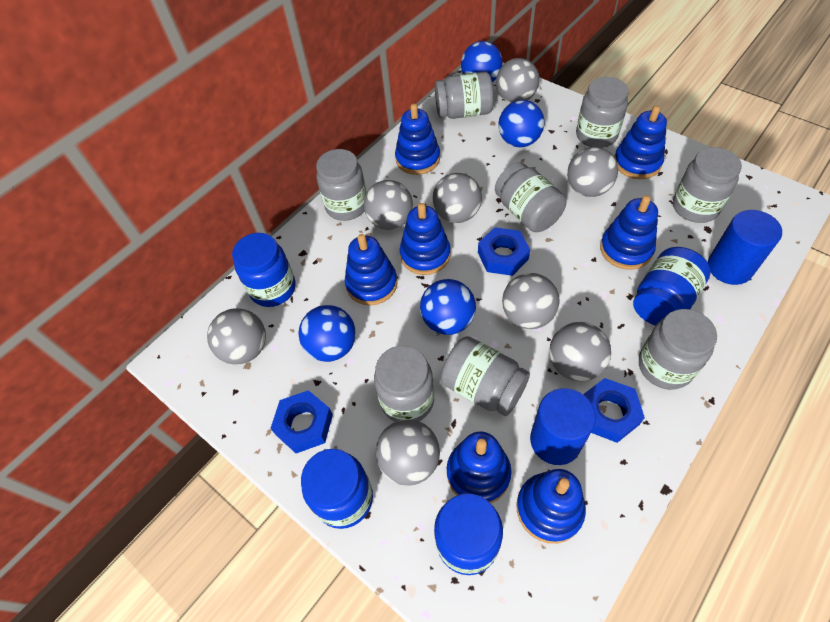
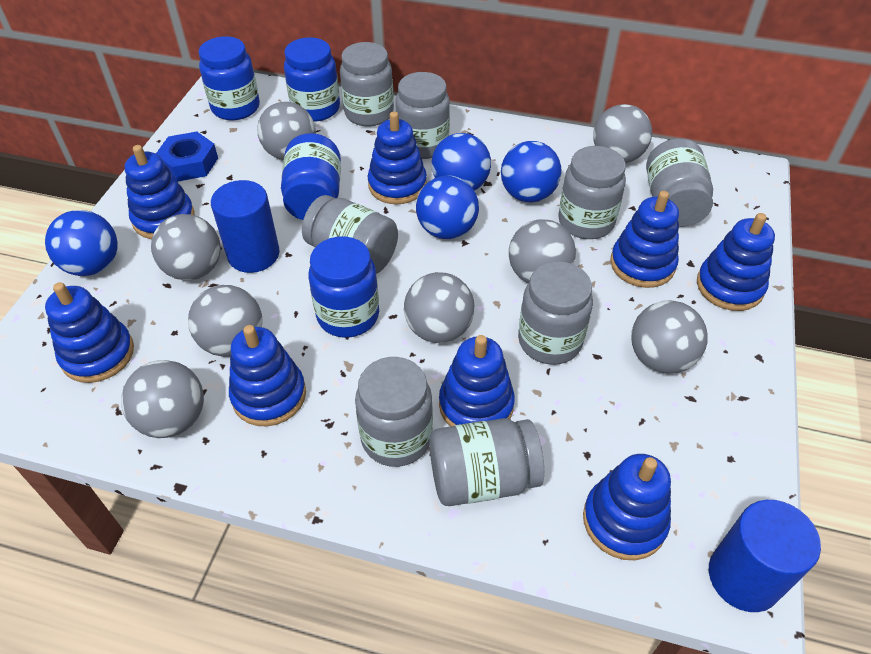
blue nut: 3 -> 1
blue stacking toy: 7 -> 8

